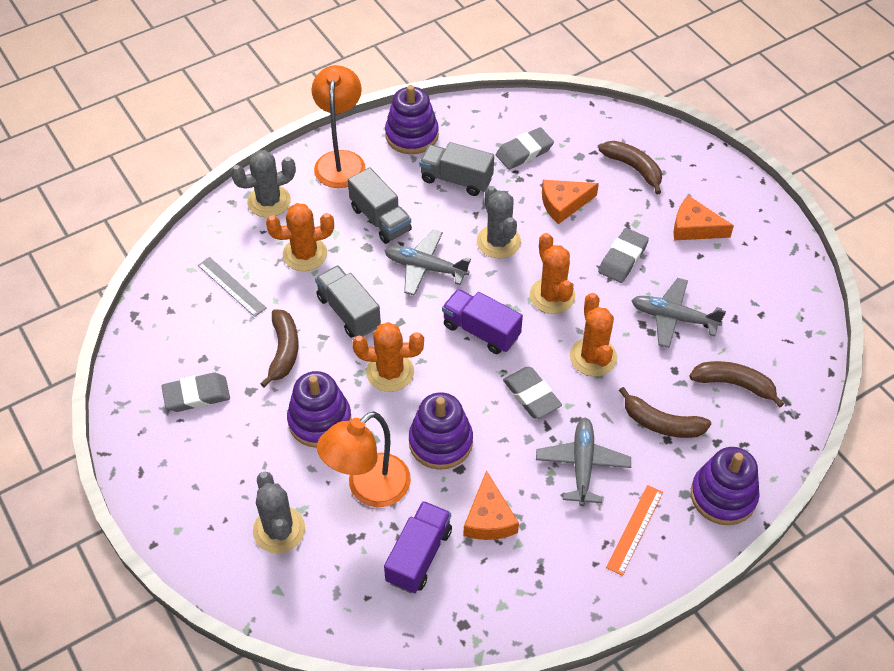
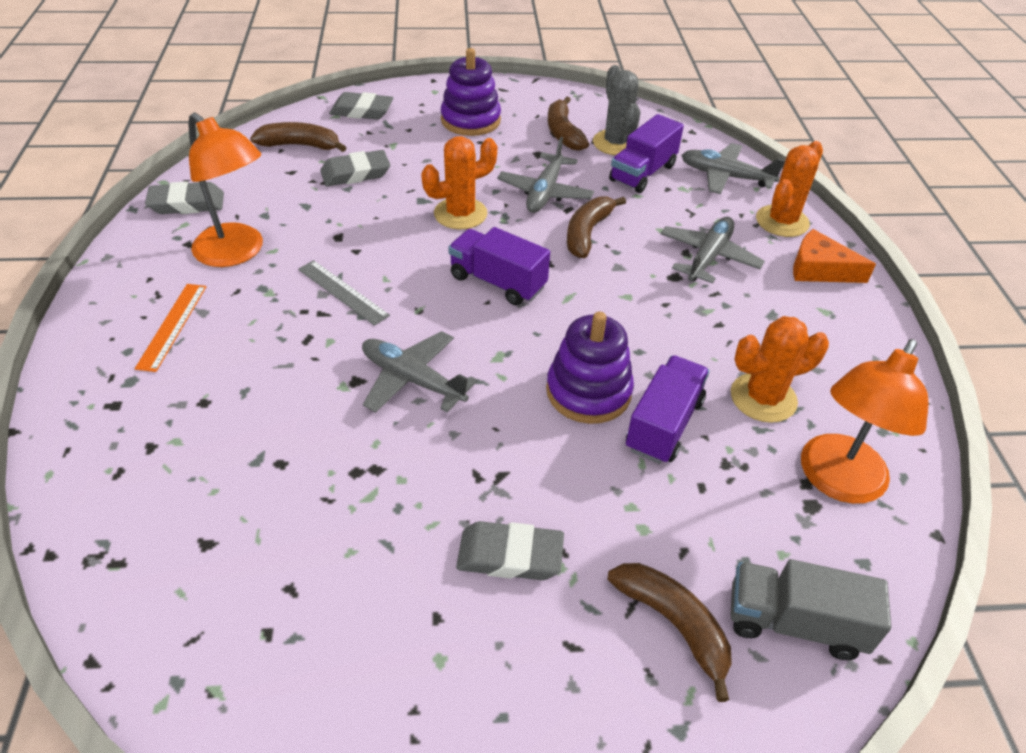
grey cactus: 3 -> 1
grey plane: 3 -> 4
grey truck: 3 -> 1
orange cactus: 4 -> 3
orange cheese: 3 -> 1
purple stacking toy: 4 -> 2
purple truck: 2 -> 3

